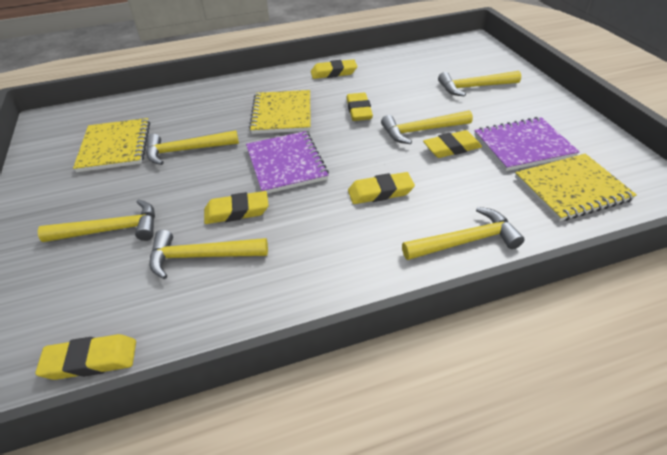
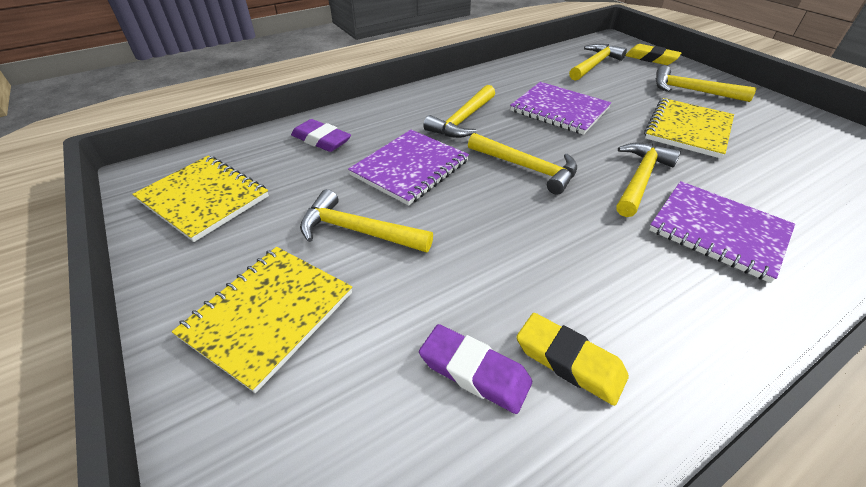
purple eraser: 0 -> 2
purple notebook: 2 -> 3
yellow eraser: 6 -> 2

